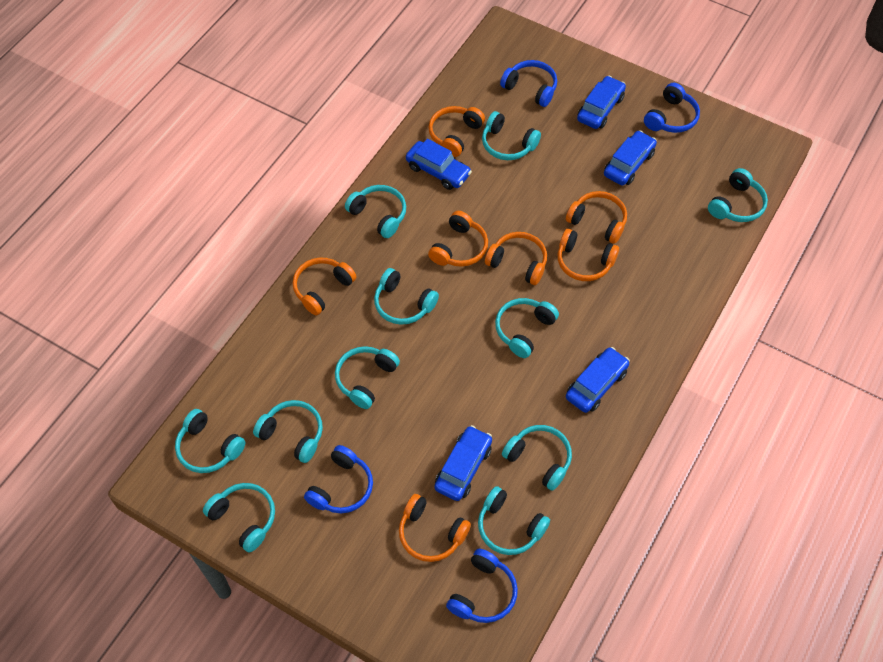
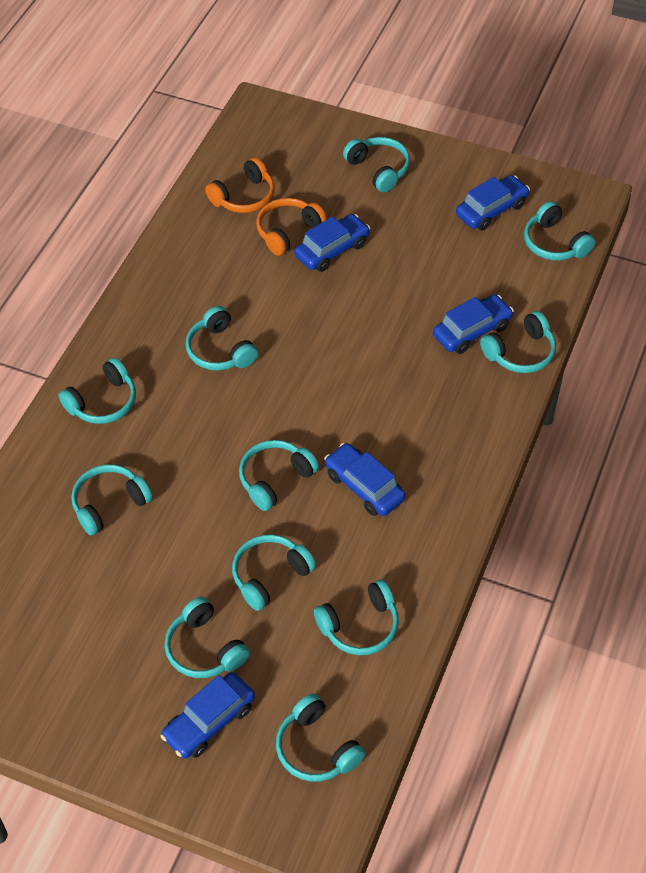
blue headphones: 4 -> 0
orange headphones: 7 -> 2

